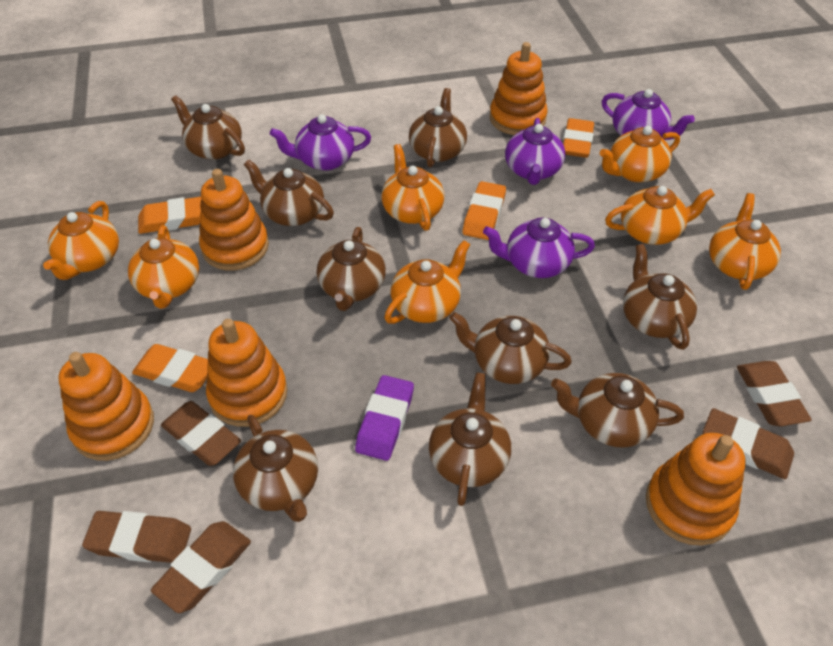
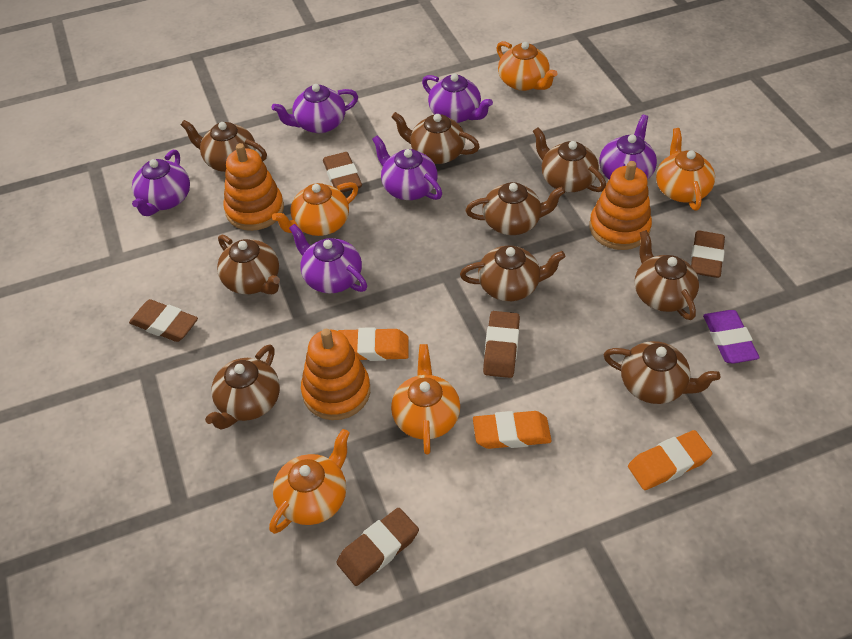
orange eraser: 4 -> 3
orange stacking toy: 5 -> 3
orange teapot: 7 -> 5
purple teapot: 4 -> 6

